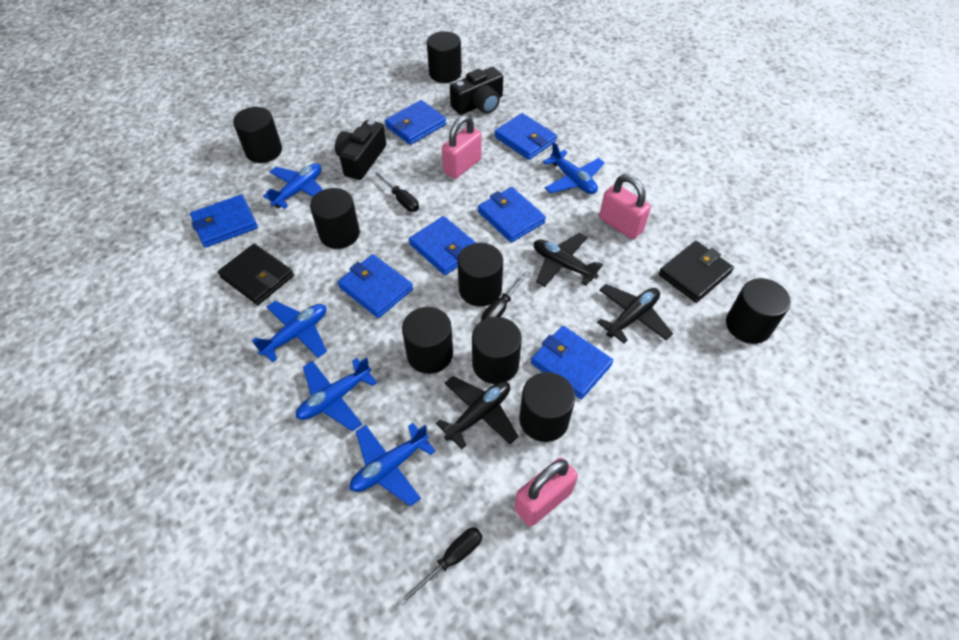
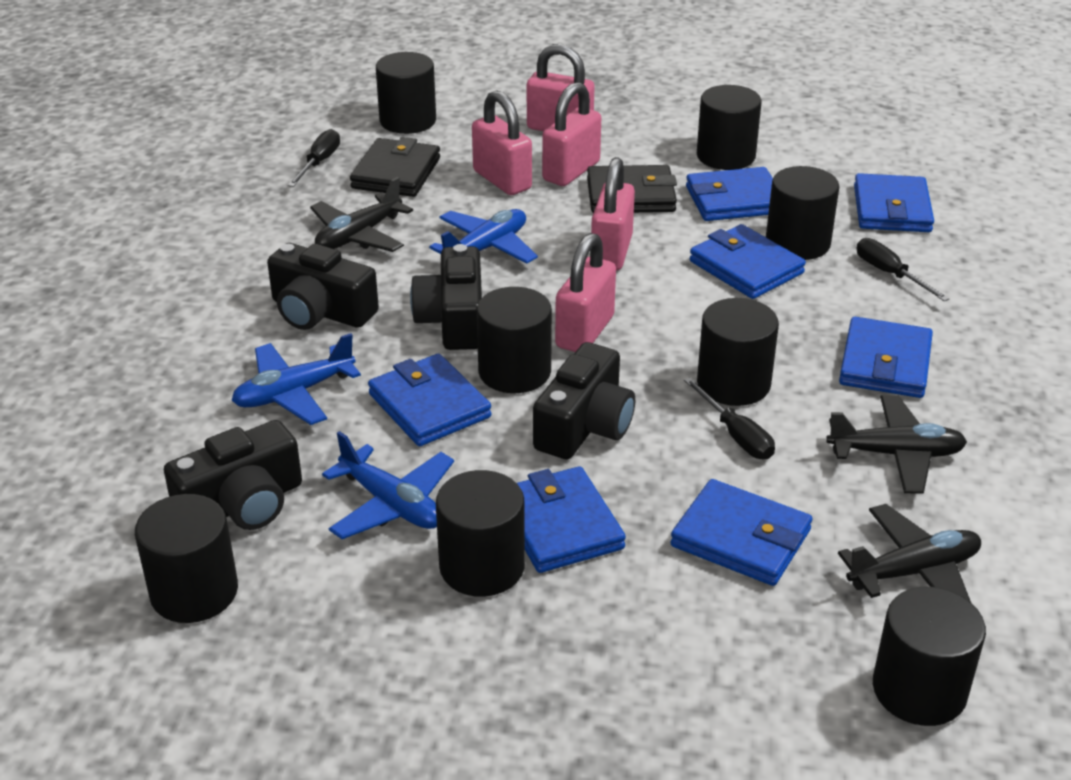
black camera: 2 -> 4
blue plane: 5 -> 3
pink padlock: 3 -> 5

